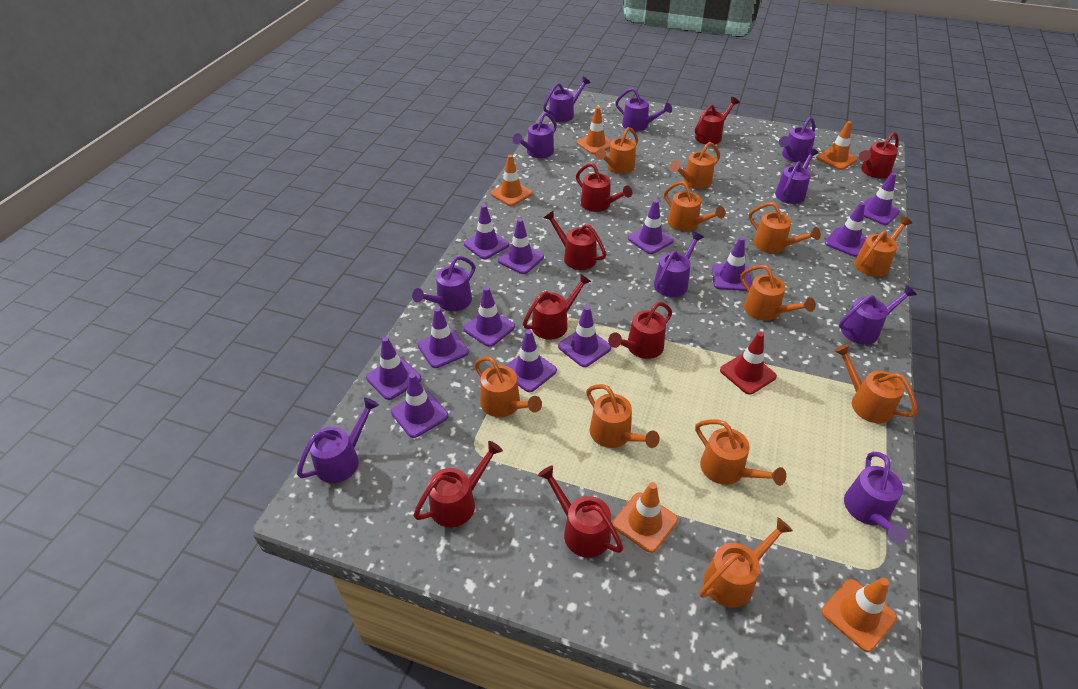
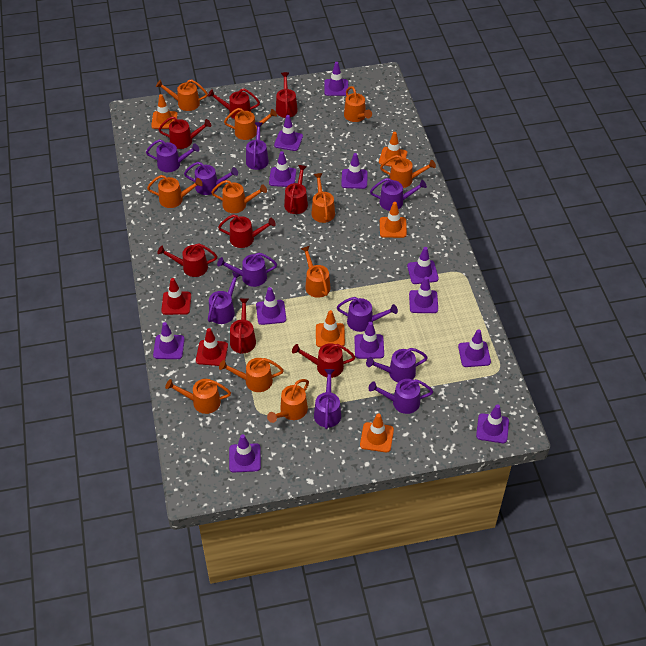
red traffic cone: 1 -> 2

